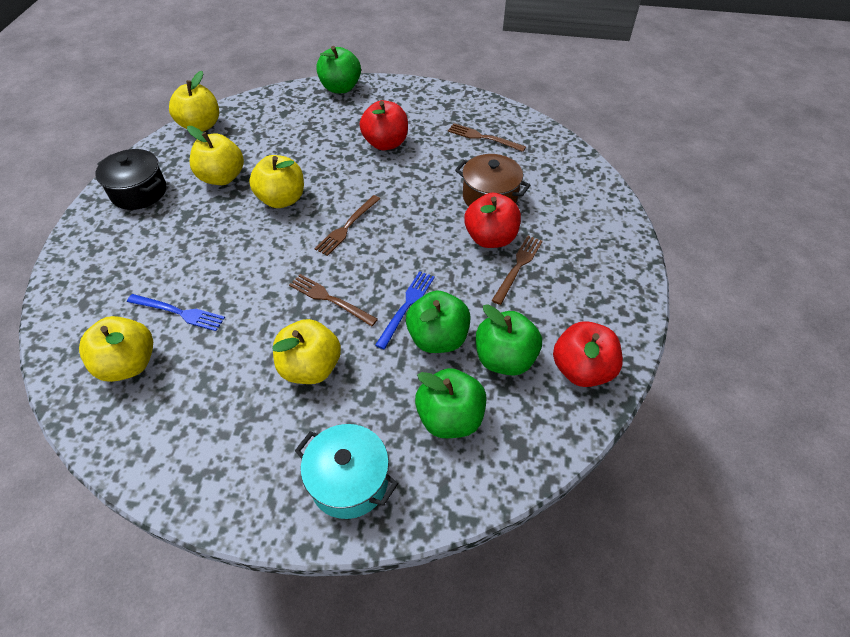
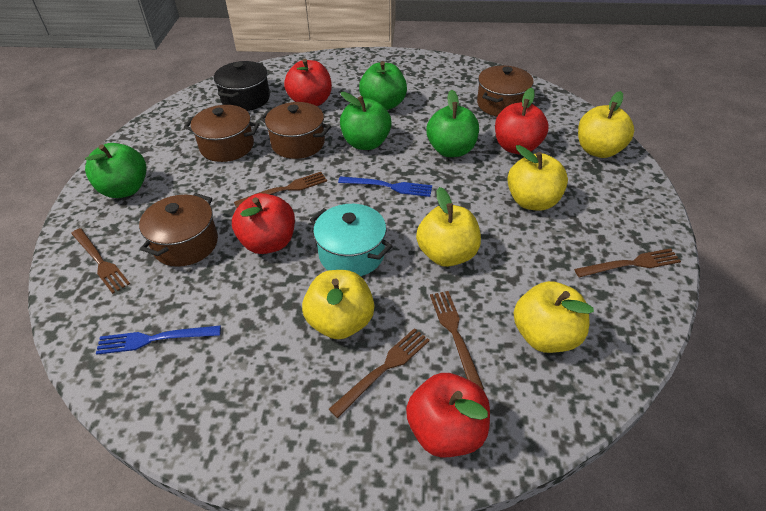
brown fork: 4 -> 5
brown pot: 1 -> 4
red apple: 3 -> 4

